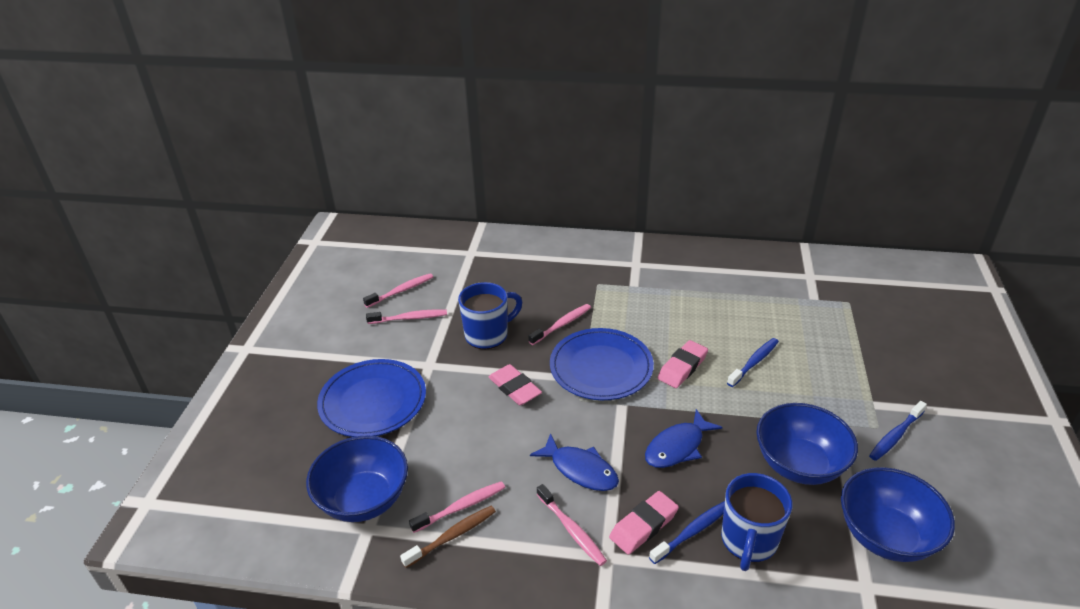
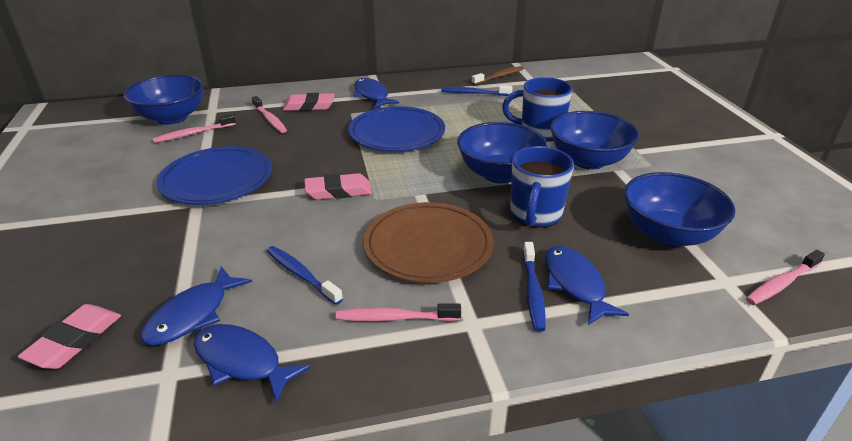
blue bowl: 3 -> 4
blue fish: 2 -> 4
brown plate: 0 -> 1
pink toothbrush: 5 -> 4

